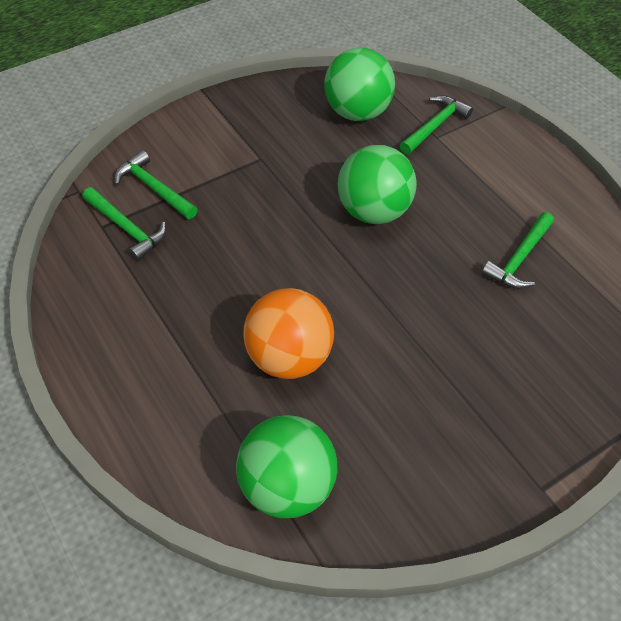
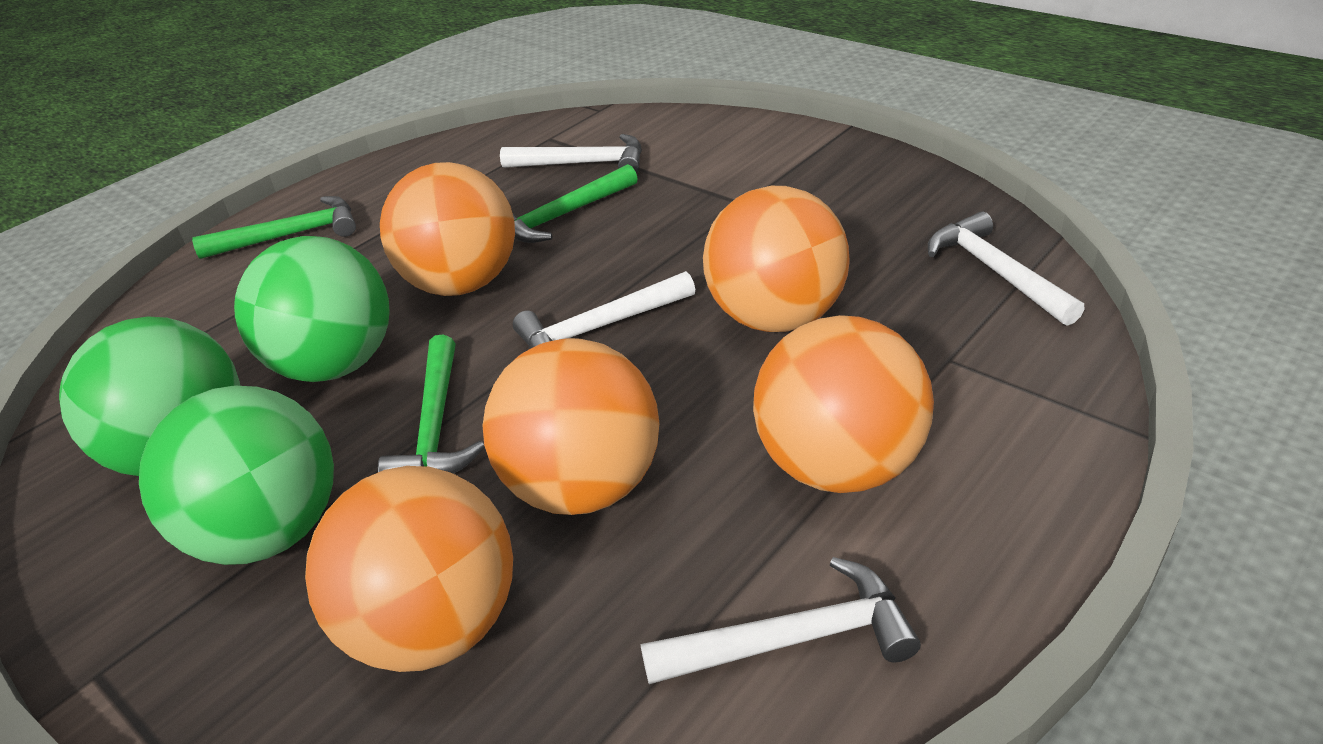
green hammer: 4 -> 3
orange ball: 1 -> 5
white hammer: 0 -> 4

